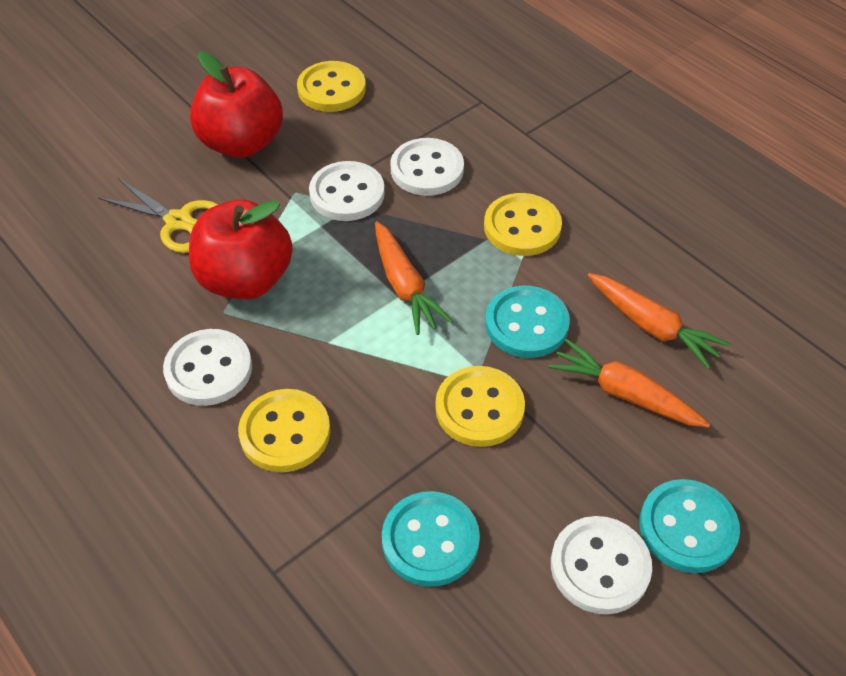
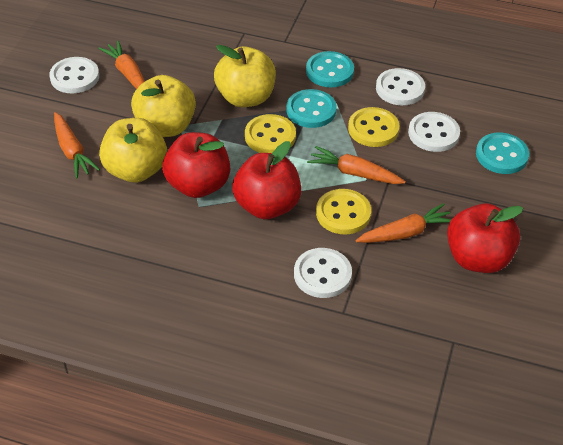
orange carrot: 3 -> 4
red apple: 2 -> 3
yellow apple: 0 -> 3
yellow button: 4 -> 3
yellow scissors: 1 -> 0

